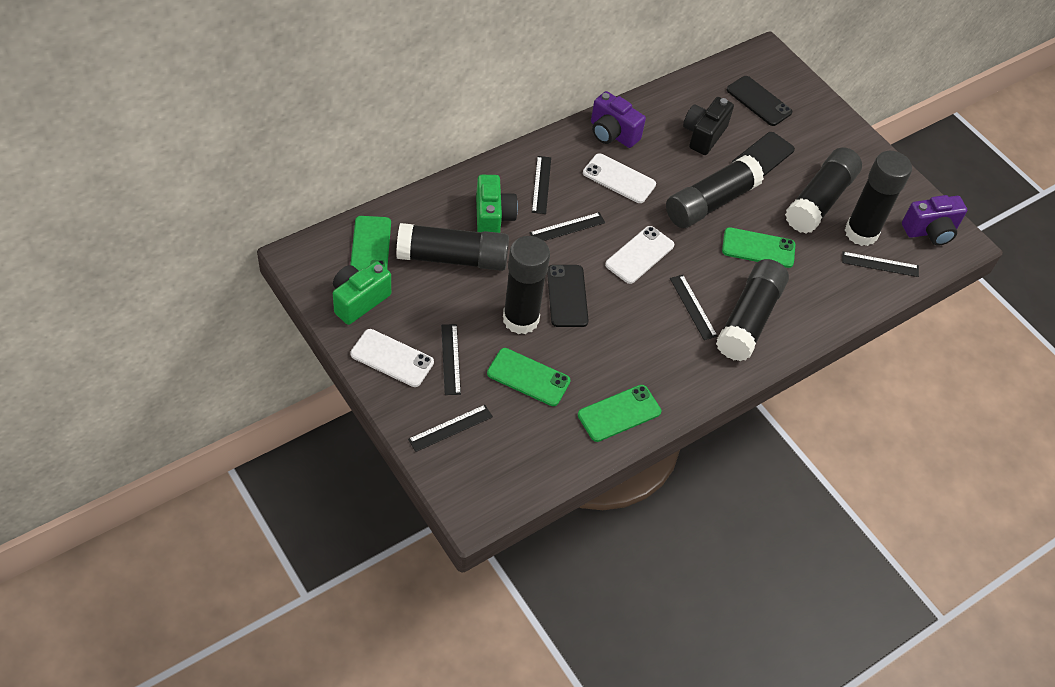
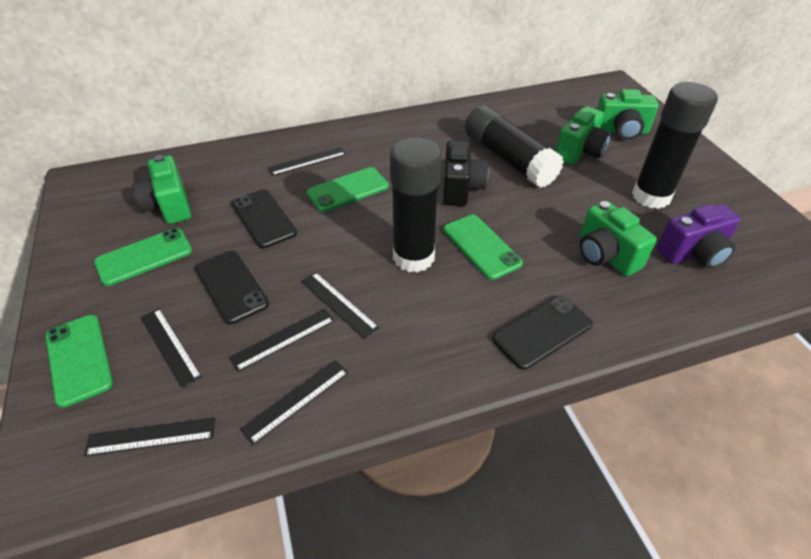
black glue stick: 6 -> 3
green camera: 2 -> 4
purple camera: 2 -> 1
white phone: 3 -> 0

